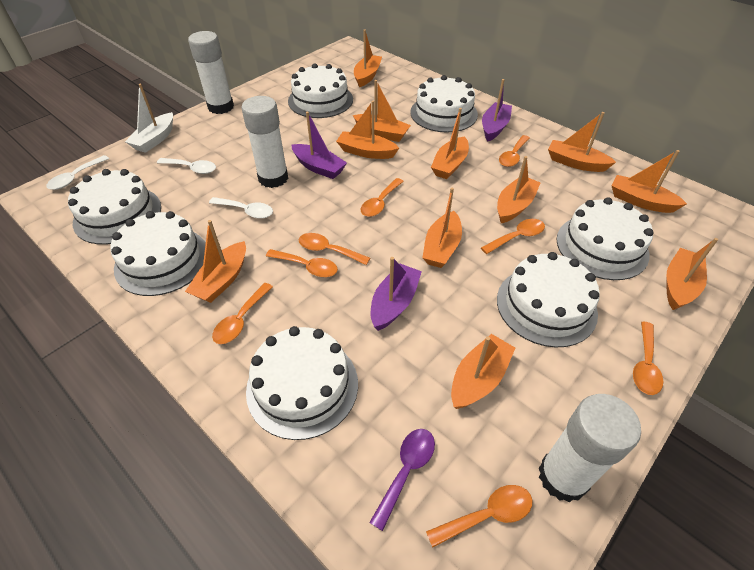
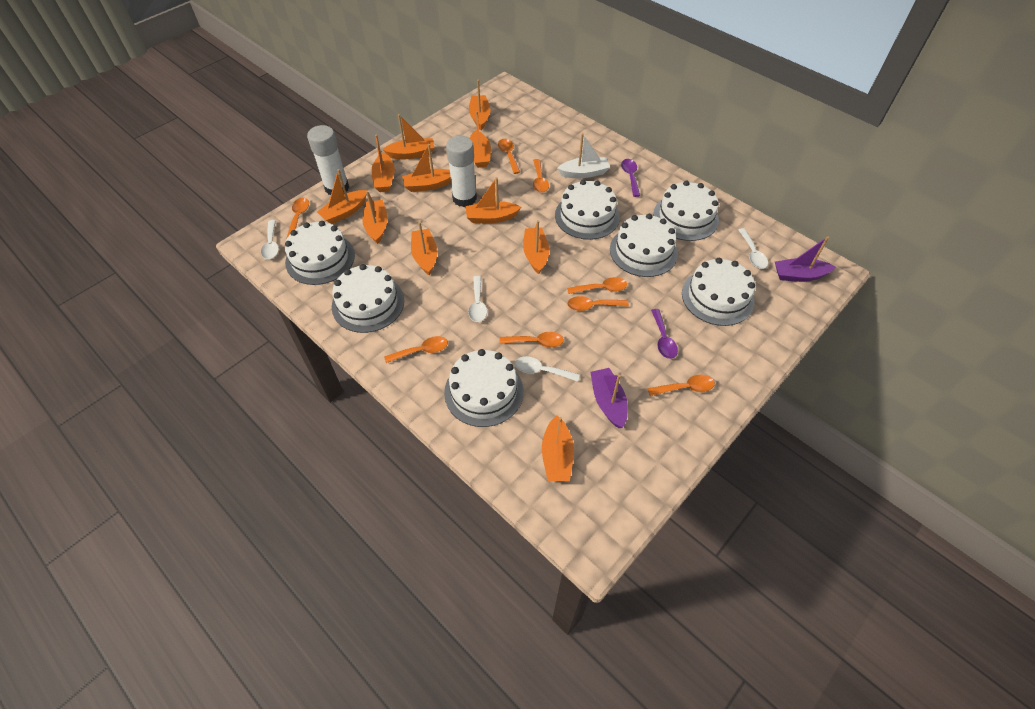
purple boat: 3 -> 2
purple spoon: 1 -> 2
white glue stick: 3 -> 2
white spoon: 3 -> 4

